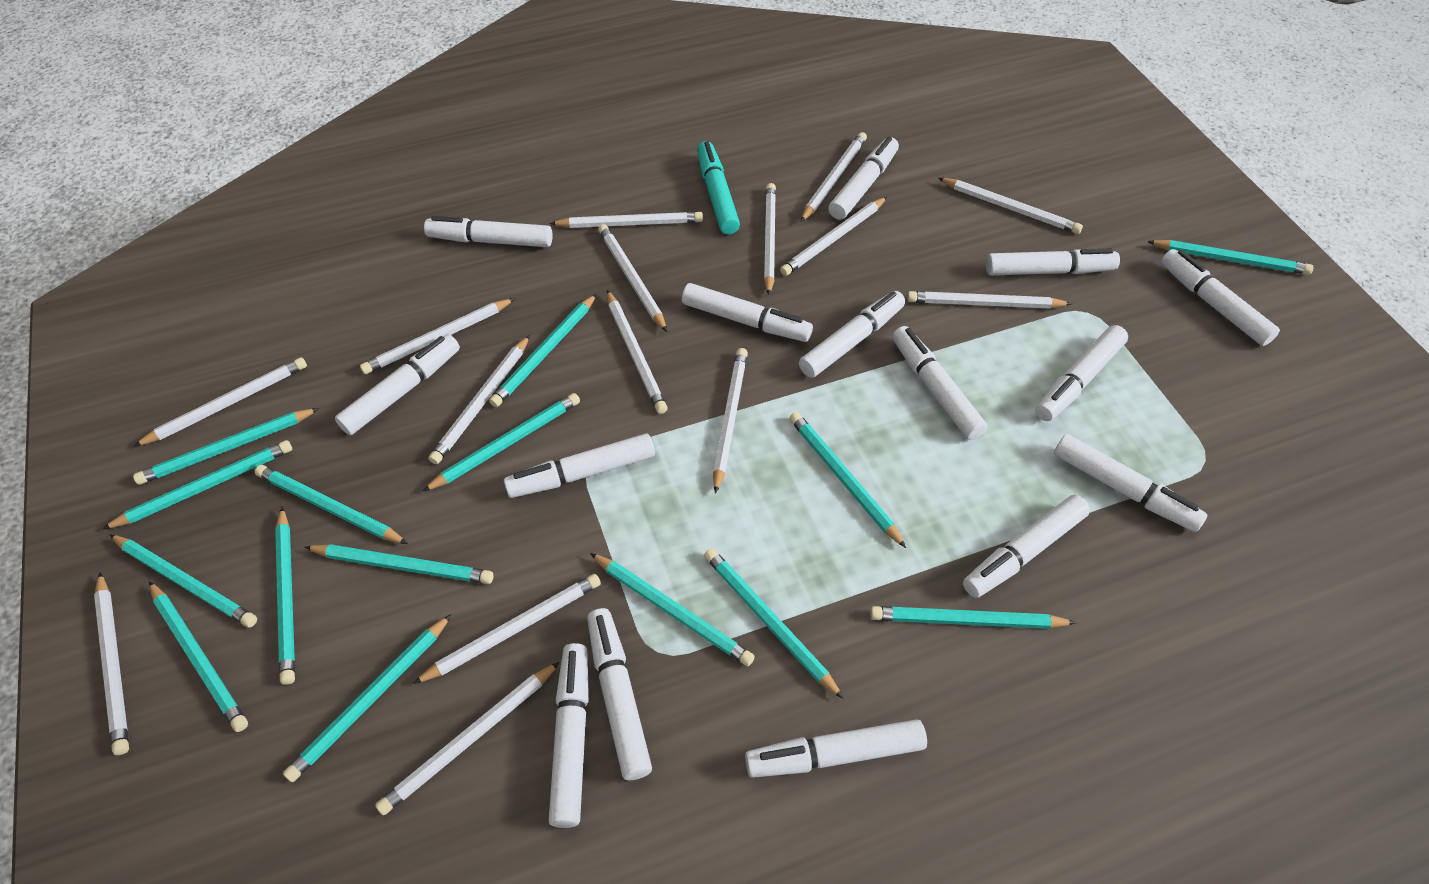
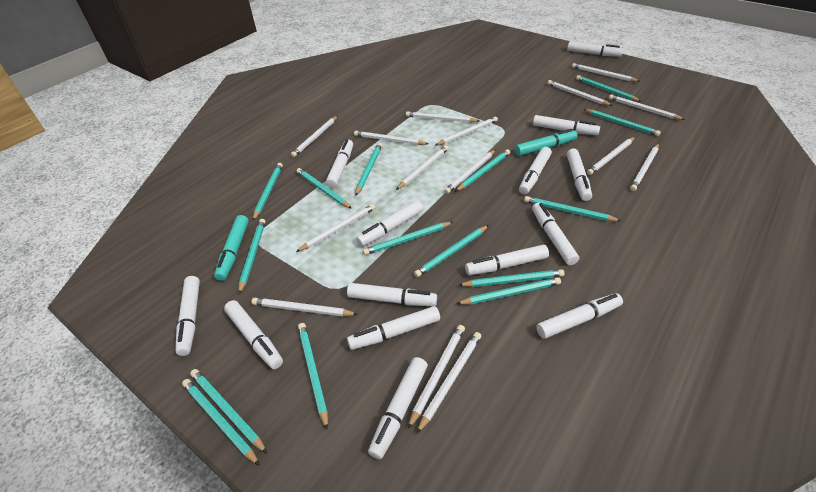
turquoise marker: 1 -> 2
white marker: 15 -> 14

